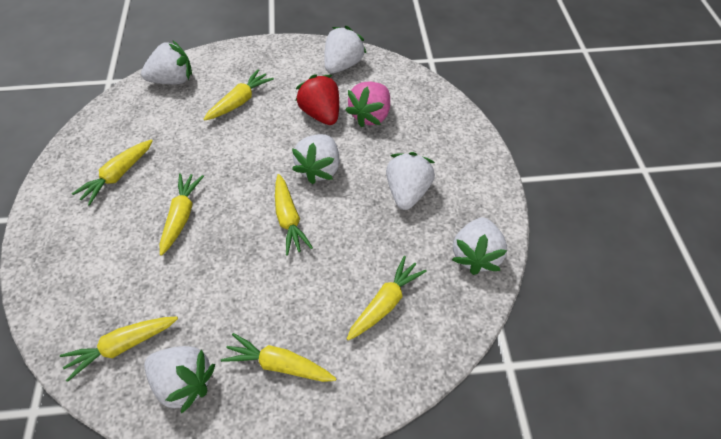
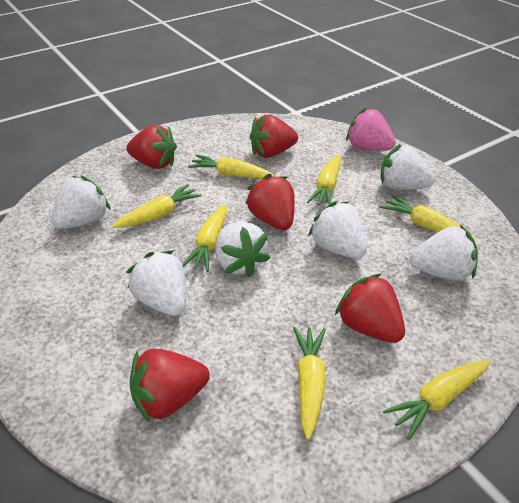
red strawberry: 1 -> 5

